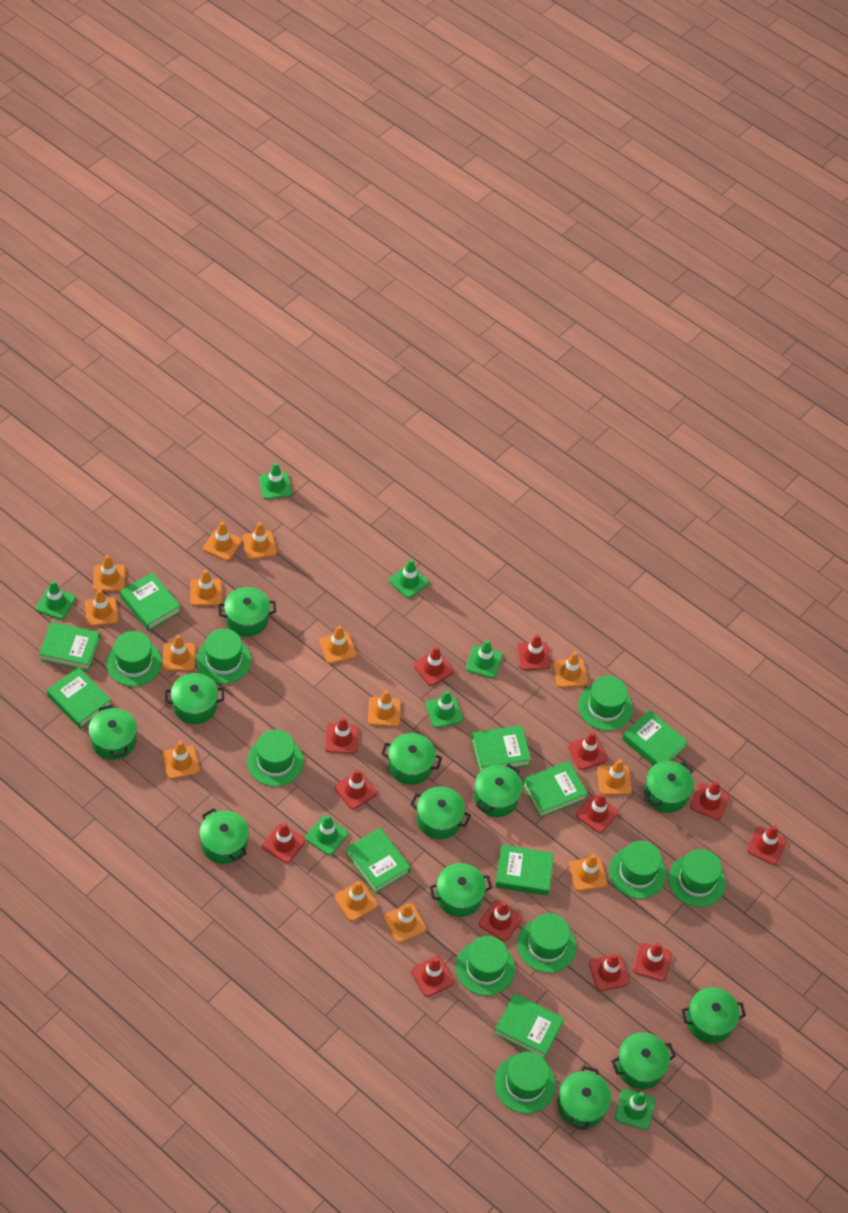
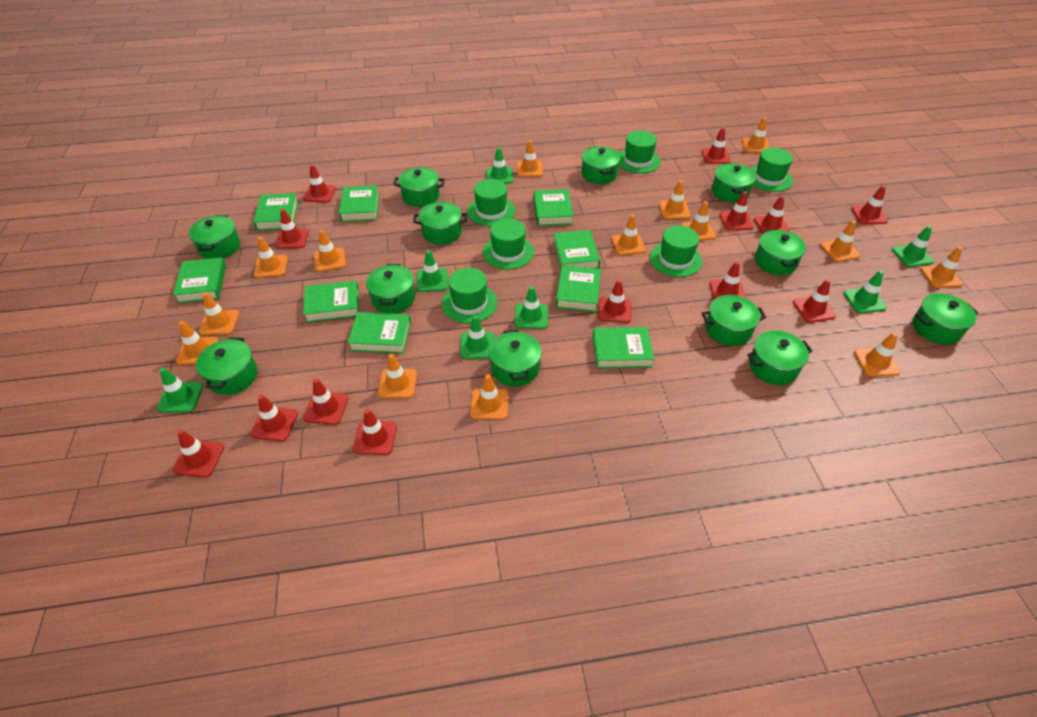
green hat: 9 -> 6

